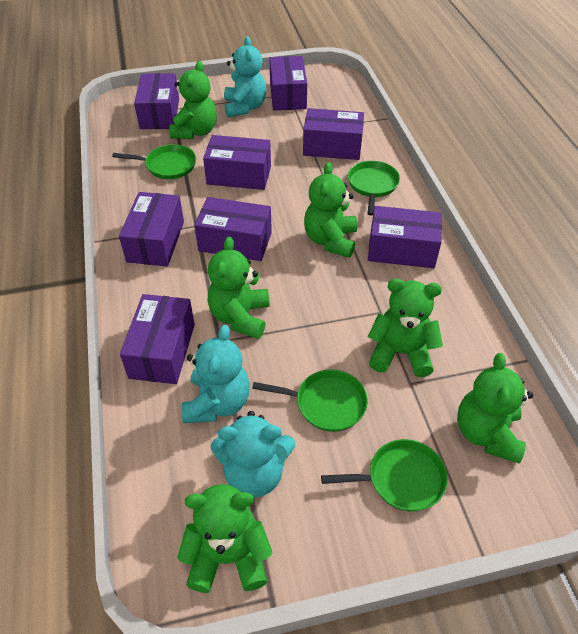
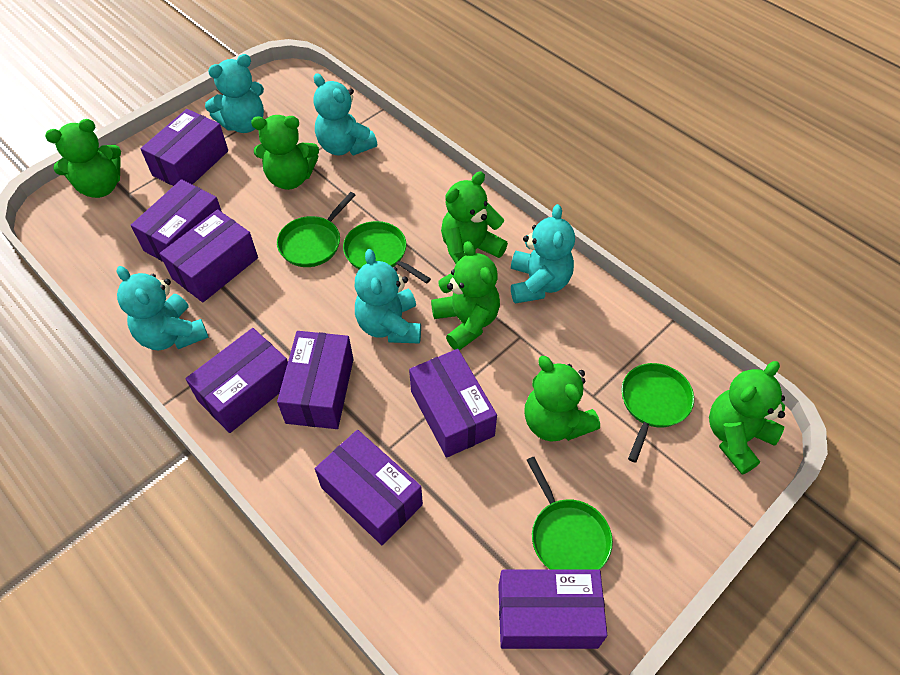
turquoise teddy bear: 3 -> 5

